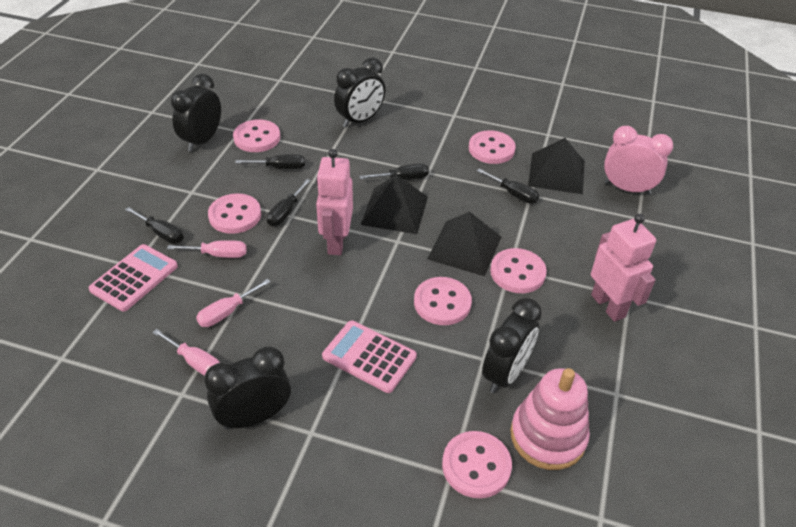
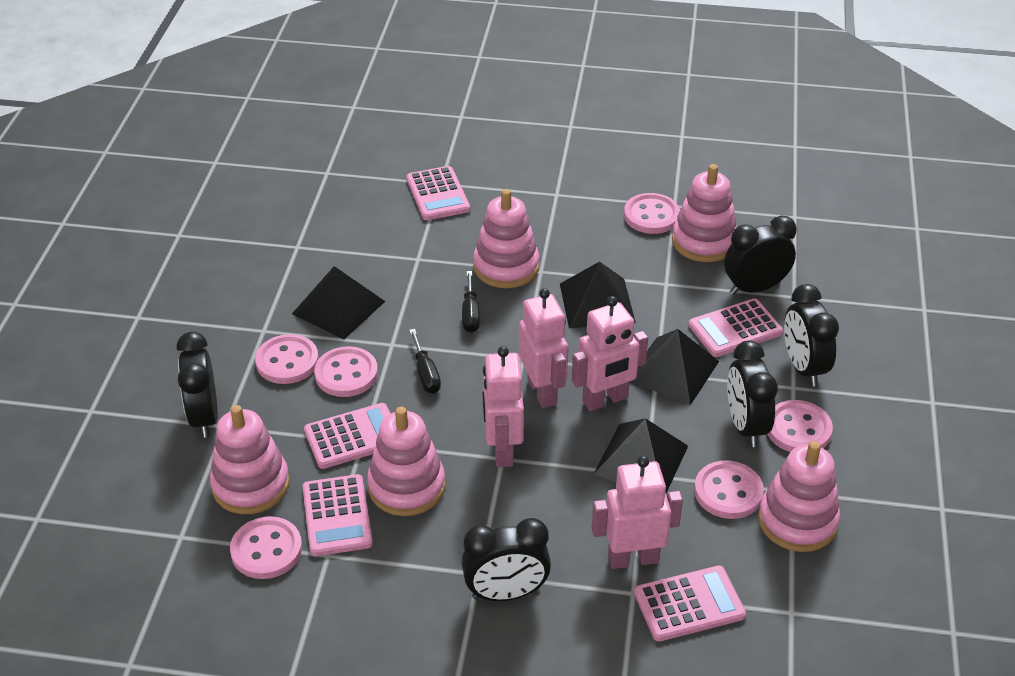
black clock: 4 -> 5
black pyramid: 3 -> 4
black screwdriver: 5 -> 2
pink calculator: 2 -> 5
pink clock: 1 -> 0
pink robot: 2 -> 4
pink screwdriver: 3 -> 0
pink stacking toy: 1 -> 5

